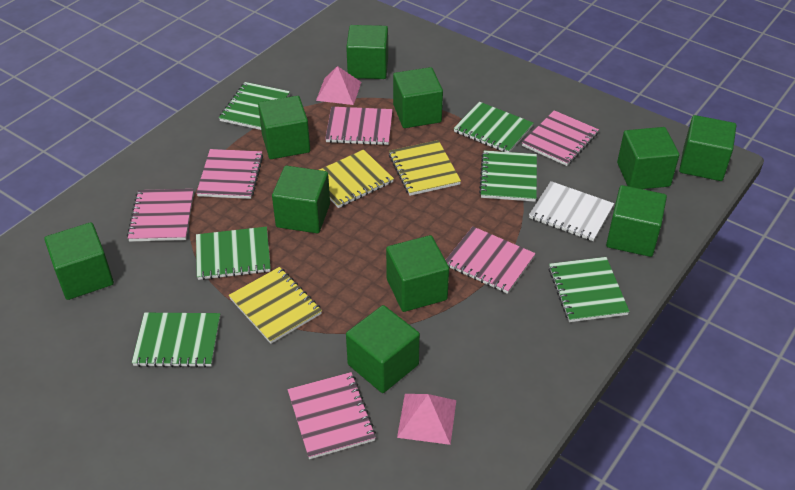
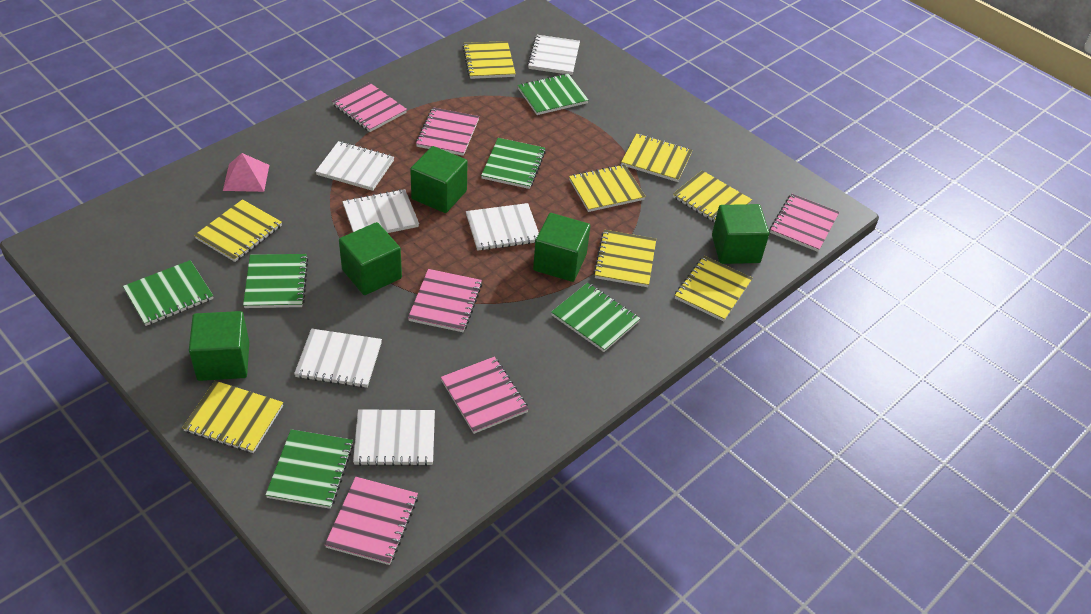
green cube: 10 -> 5
pink pyramid: 2 -> 1
white notebook: 1 -> 6
yellow notebook: 3 -> 8

